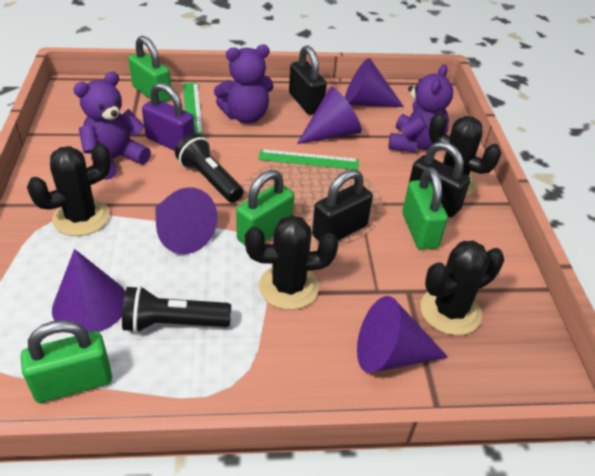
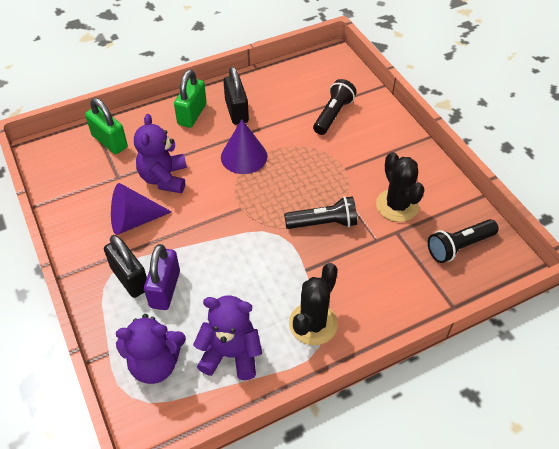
black cactus: 4 -> 2
black flashlight: 2 -> 3
black padlock: 3 -> 2
green padlock: 4 -> 2
green ruler: 2 -> 0
purple cone: 5 -> 2

